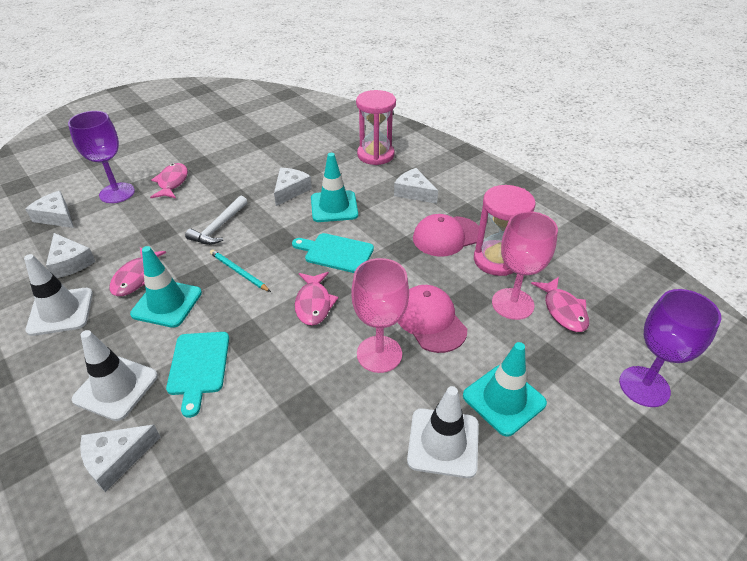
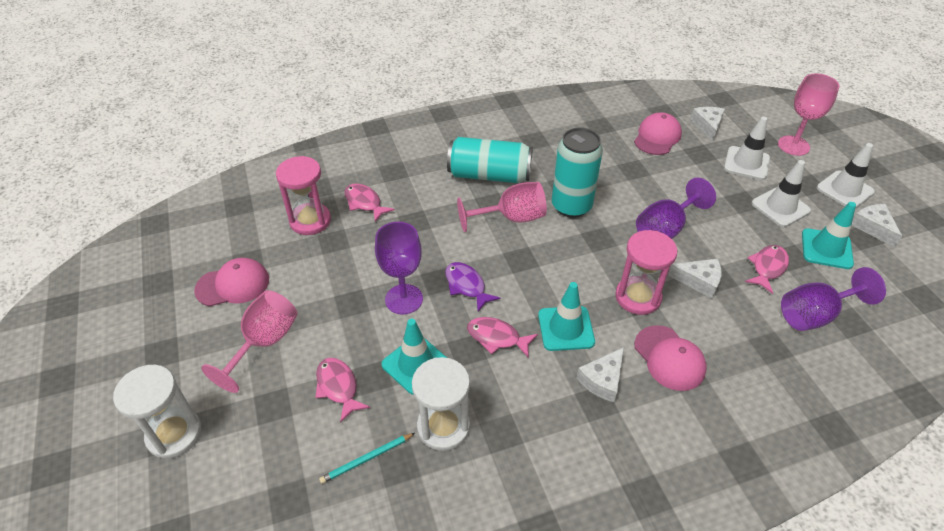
pink cap: 2 -> 3
pink goblet: 2 -> 3
purple fish: 0 -> 1
purple goblet: 2 -> 3
turquoise can: 0 -> 2
turquoise cutting board: 2 -> 0
white cheese: 5 -> 4
white hammer: 1 -> 0
white hourglass: 0 -> 2

